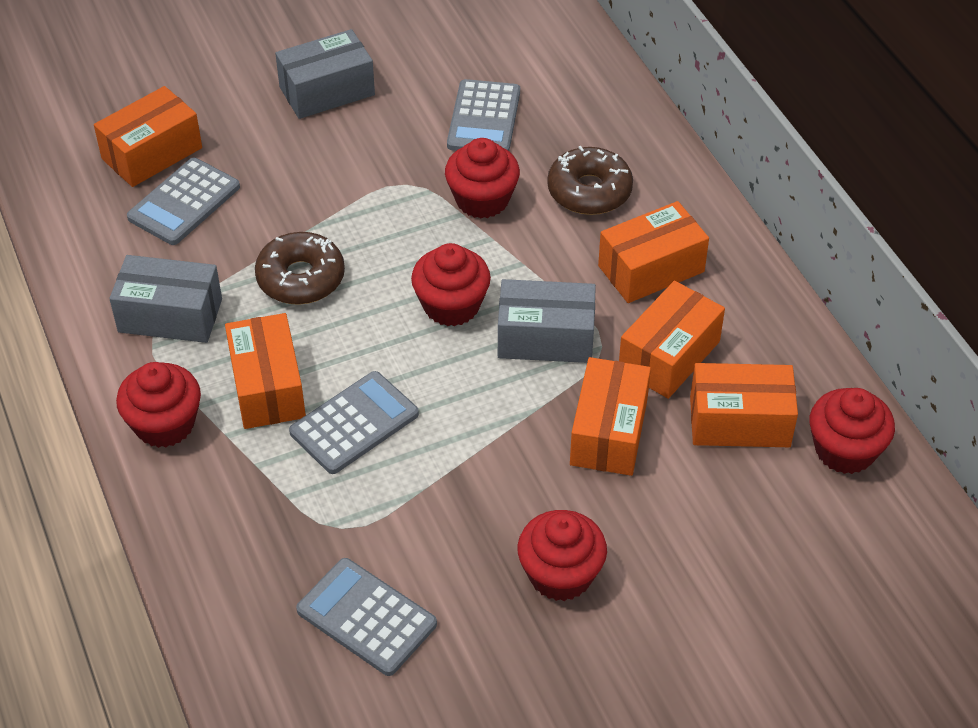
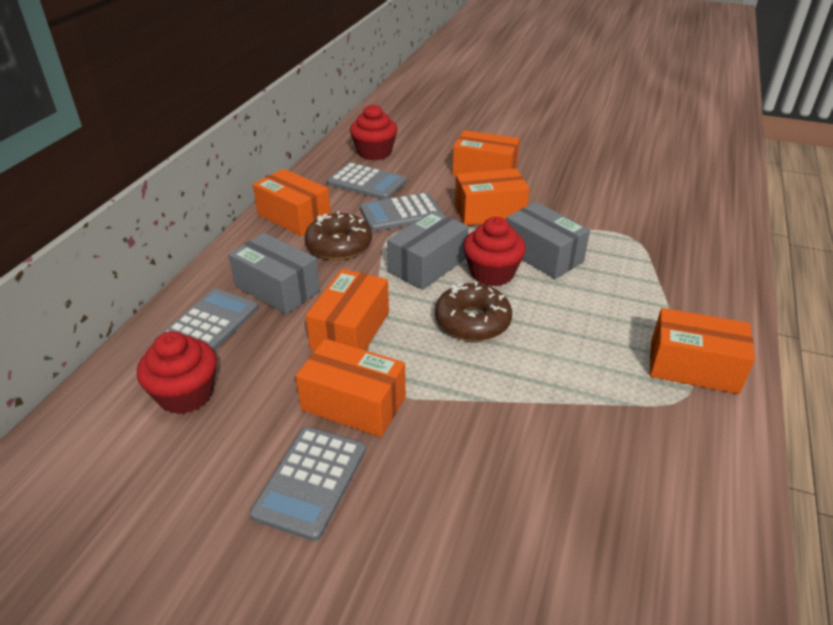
red cupcake: 5 -> 3

